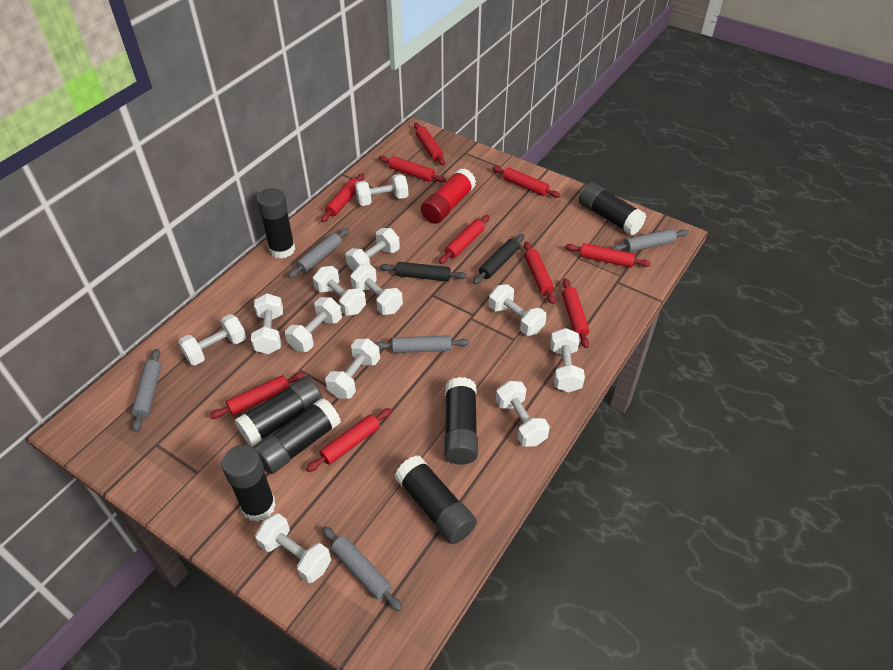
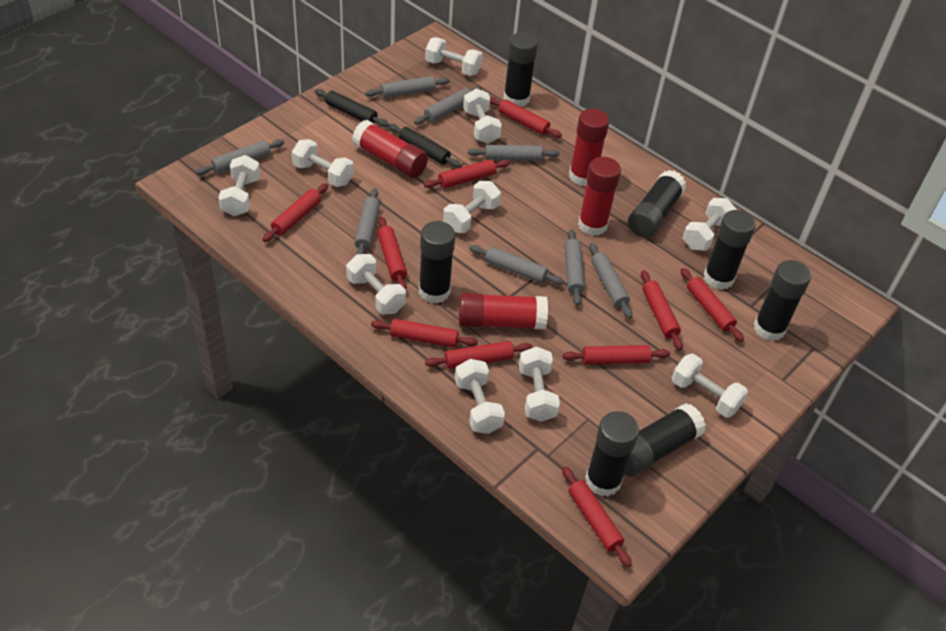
grey rolling pin: 5 -> 8
red glue stick: 1 -> 4
white dumbbell: 12 -> 10

